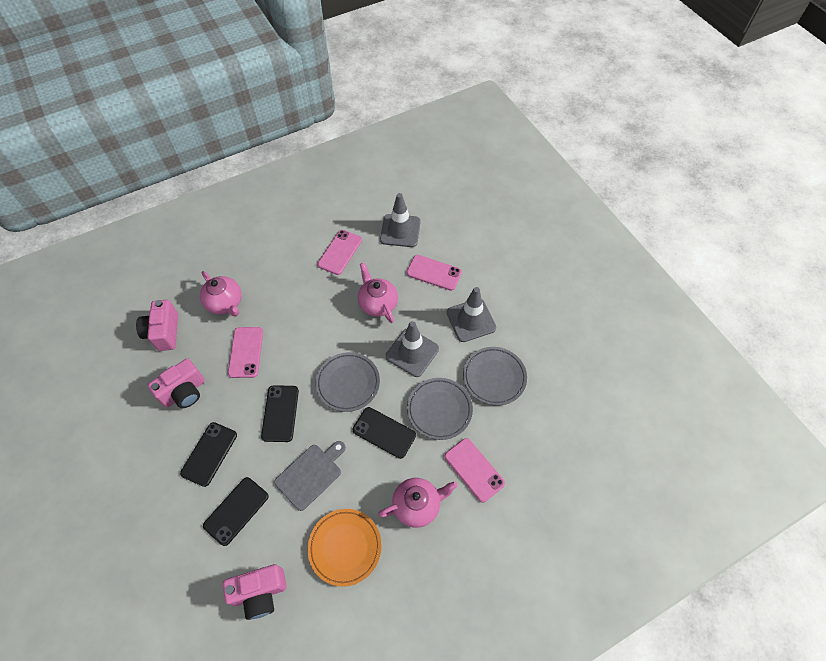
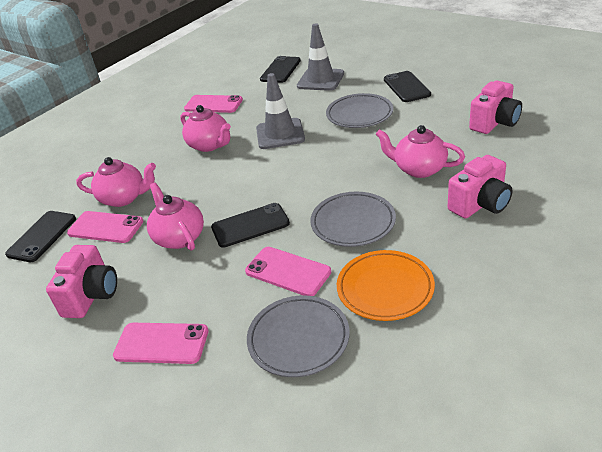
grey cutting board: 1 -> 0
grey traffic cone: 3 -> 2
pink teapot: 3 -> 4

